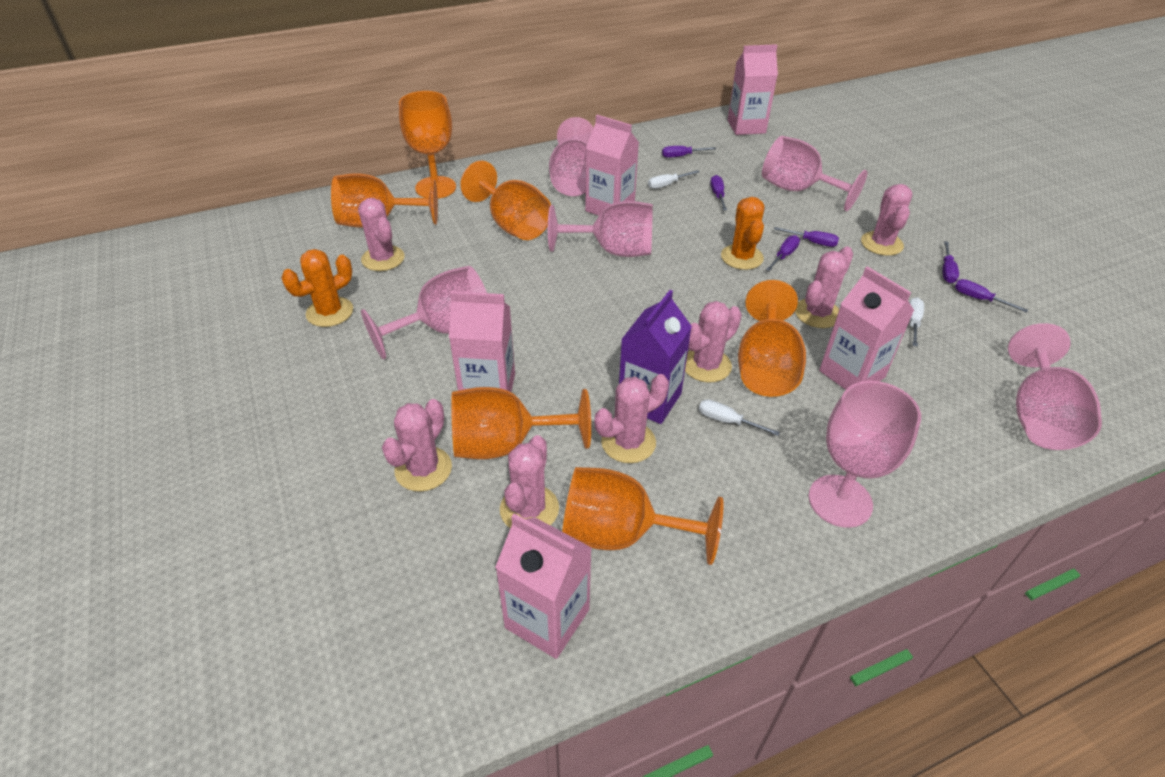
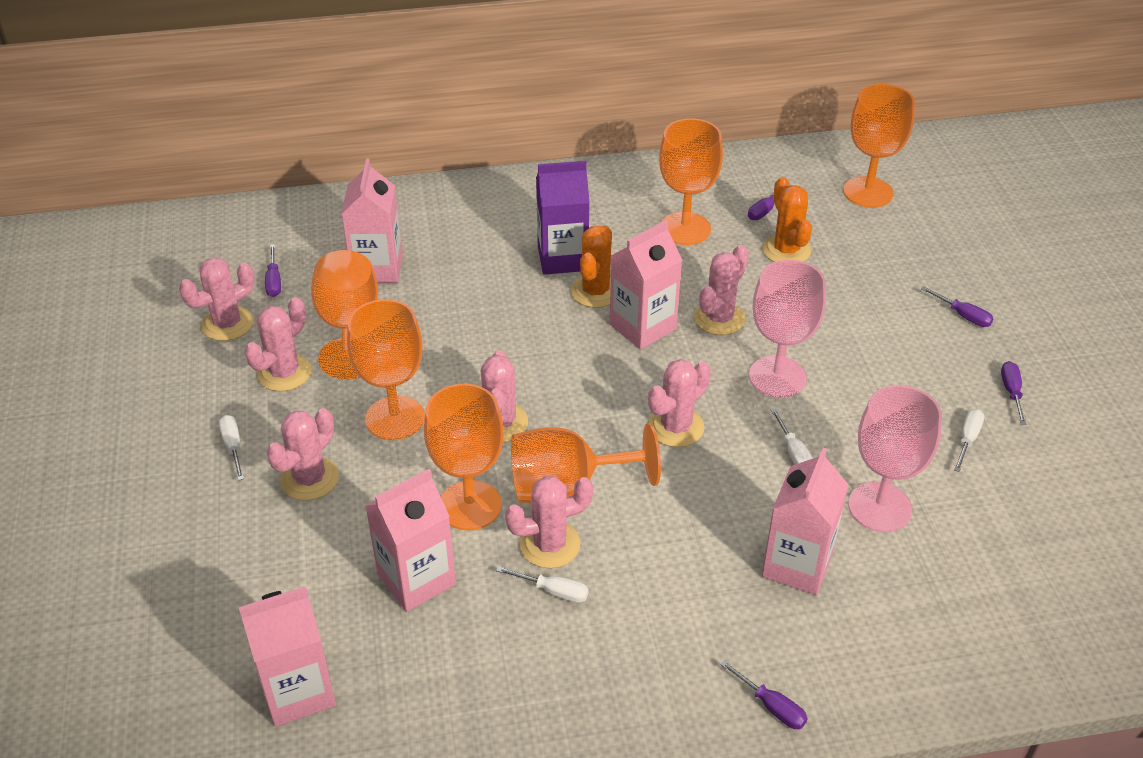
pink goblet: 6 -> 2
purple screwdriver: 6 -> 5
white screwdriver: 3 -> 4

